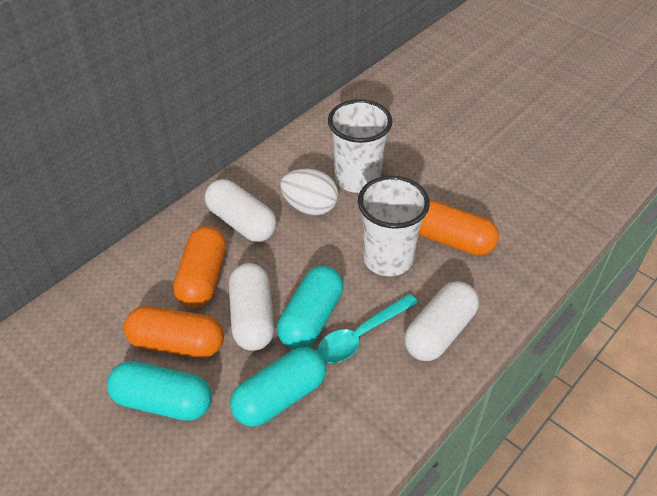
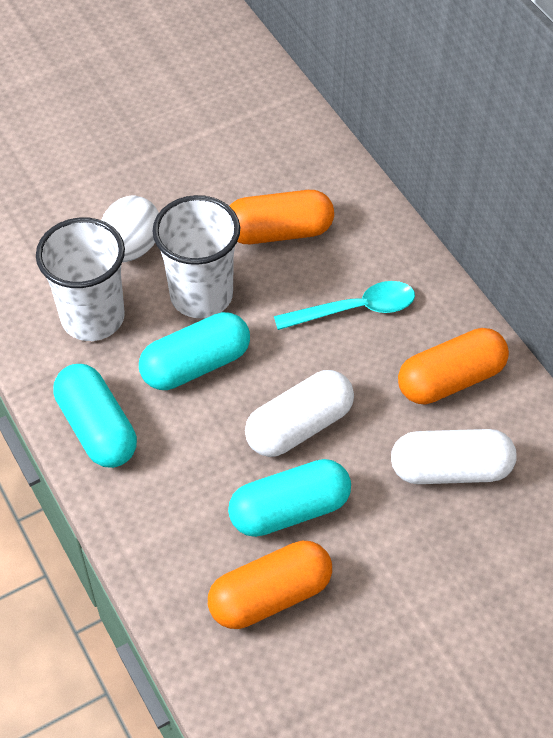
white capsule: 3 -> 2

